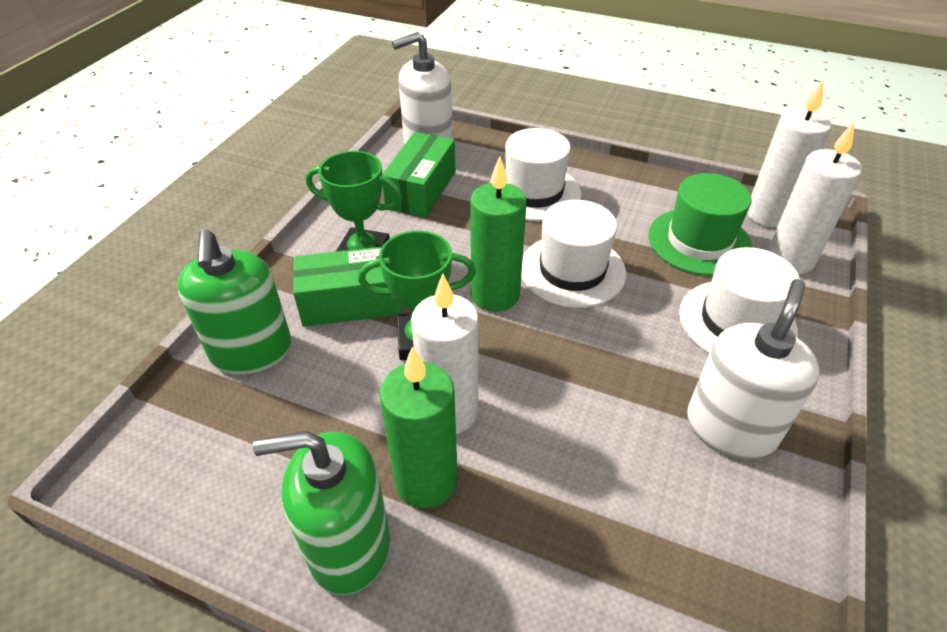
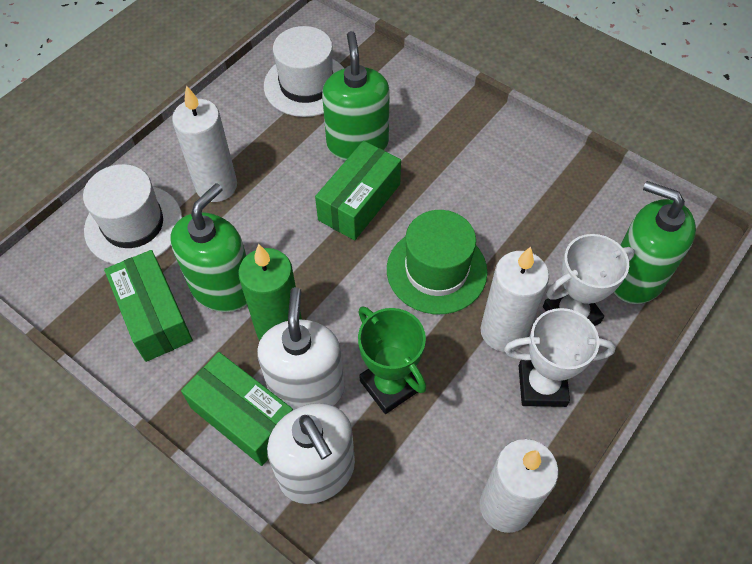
green box: 2 -> 3
green candle: 2 -> 1
green soap dispenser: 2 -> 3
green trophy: 2 -> 1
white hat: 3 -> 2
white trophy: 0 -> 2

